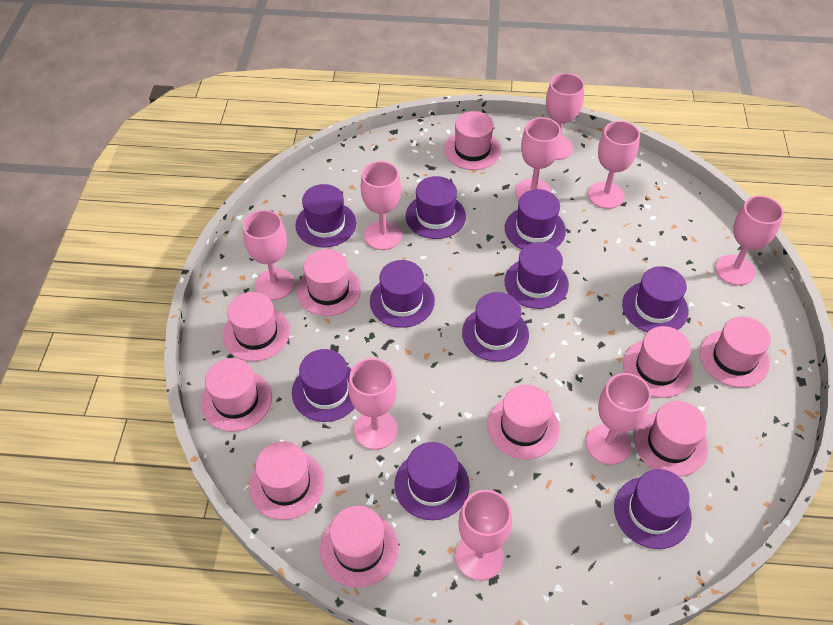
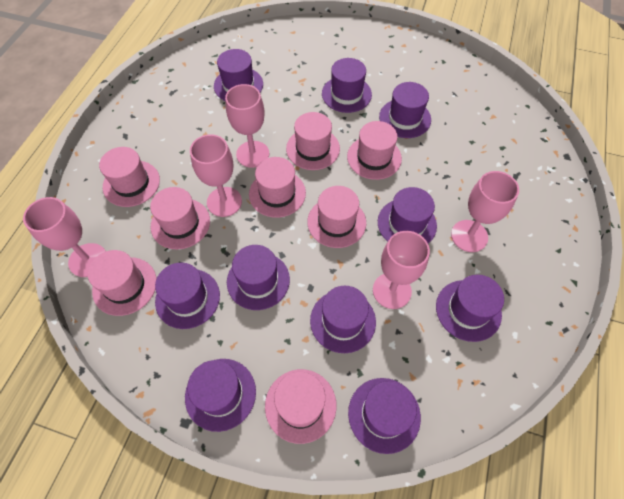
pink goblet: 9 -> 5
pink hat: 10 -> 8

